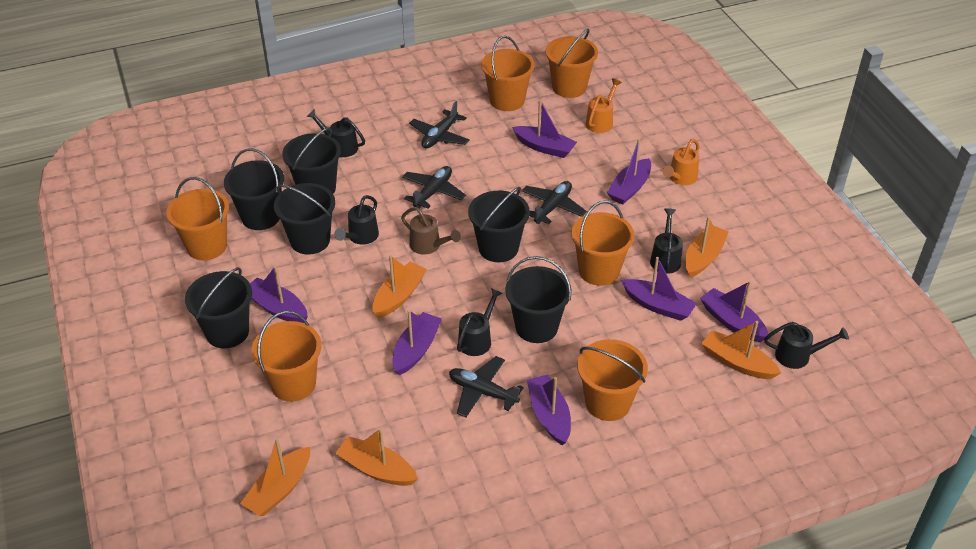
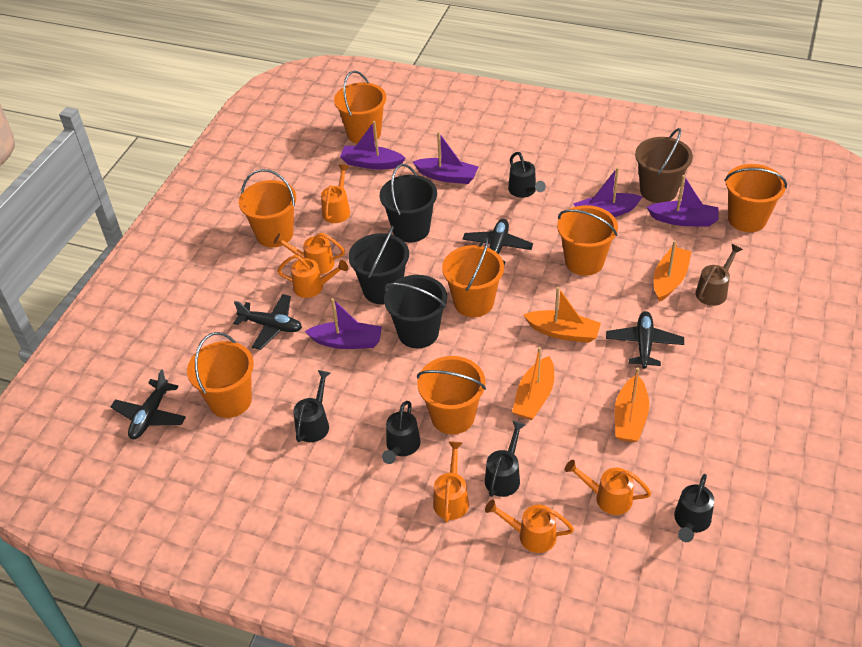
black bucket: 6 -> 3
brown bucket: 0 -> 1
orange boat: 5 -> 4
orange bucket: 6 -> 7
orange watering can: 2 -> 6
purple boat: 7 -> 5

